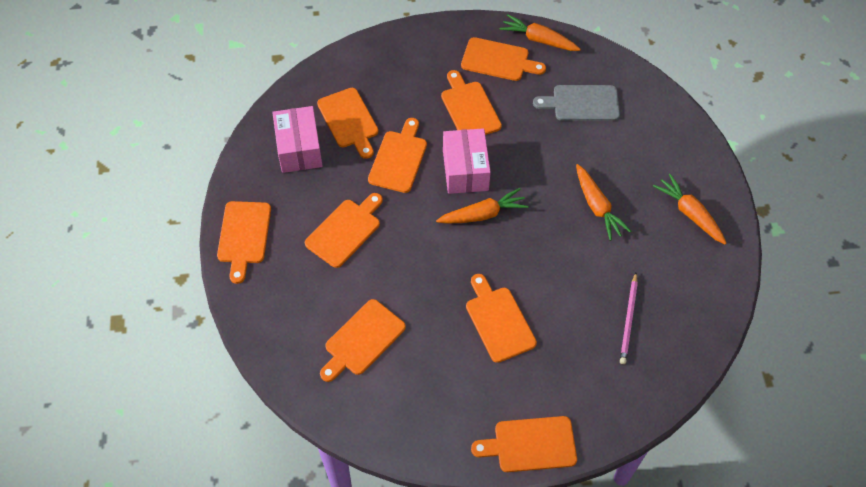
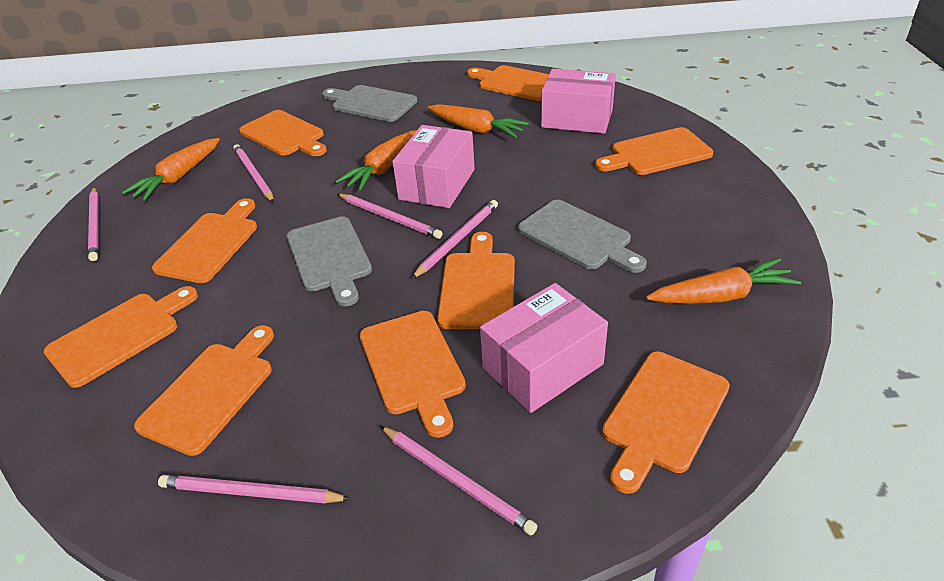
grey cutting board: 1 -> 3
pink box: 2 -> 3
pink pencil: 1 -> 6

